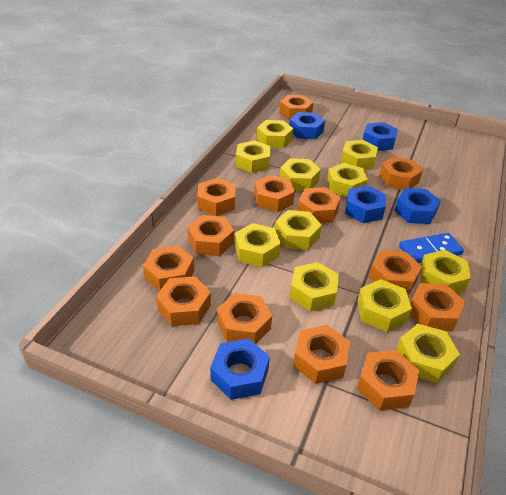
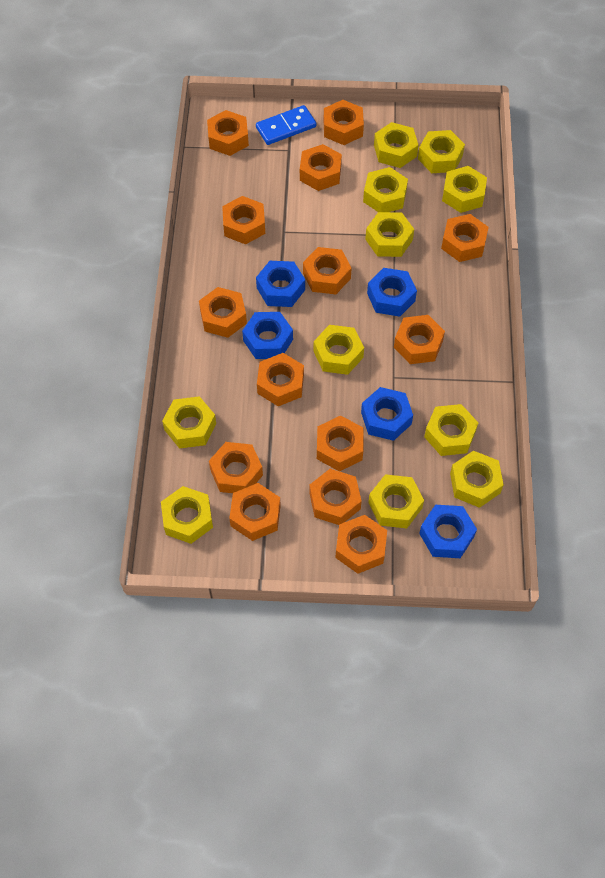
orange nut: 13 -> 14

